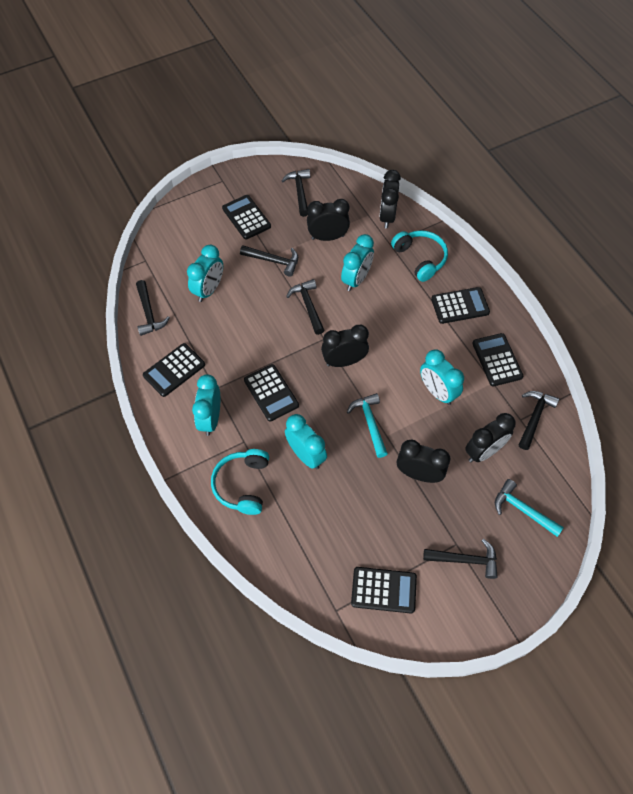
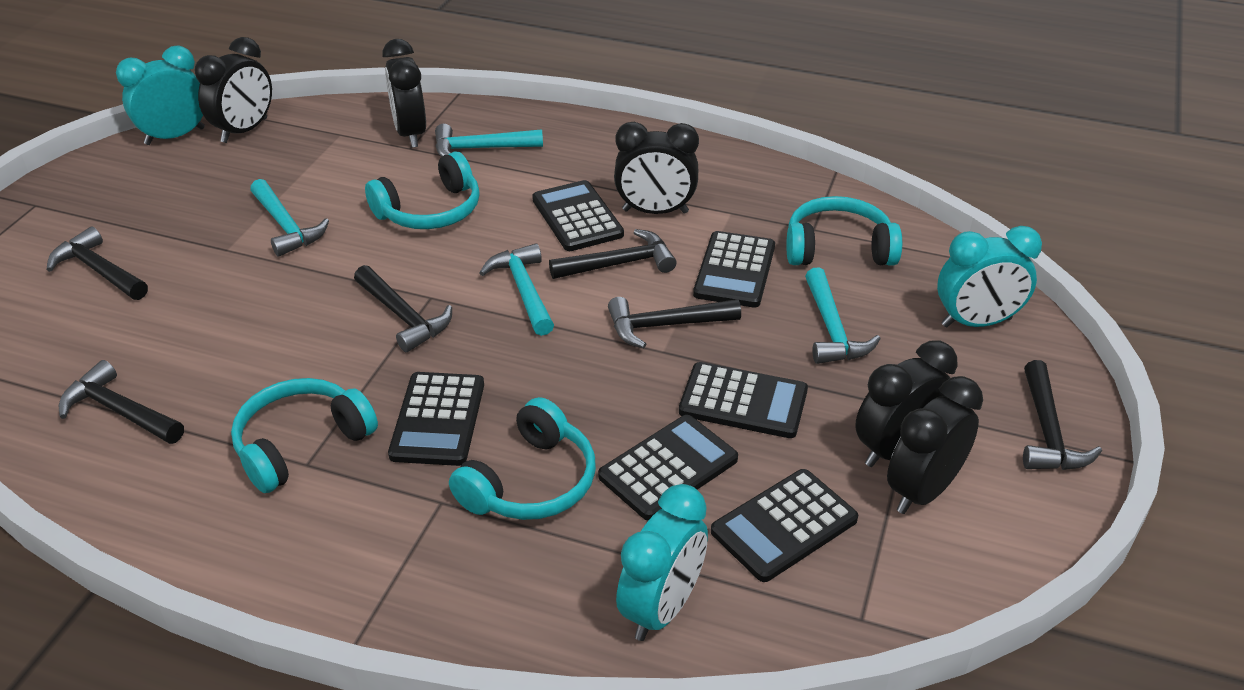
turquoise clock: 5 -> 3
turquoise hammer: 2 -> 4
turquoise headphones: 2 -> 4

